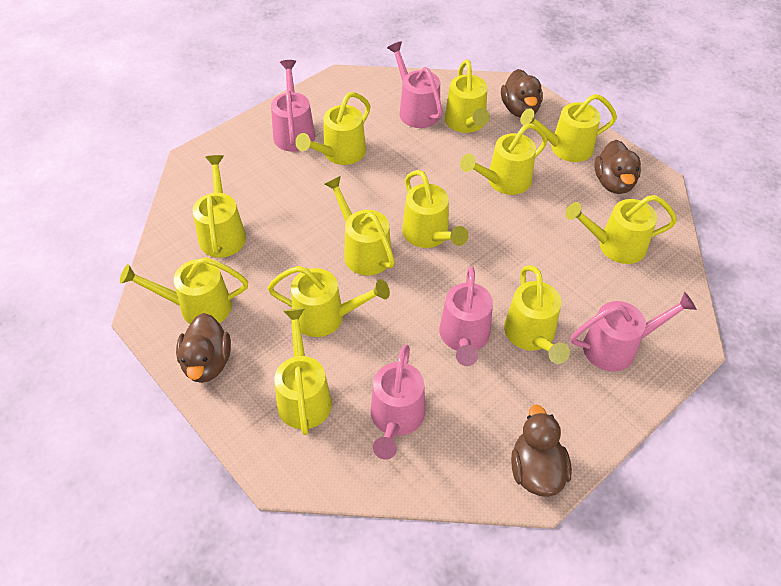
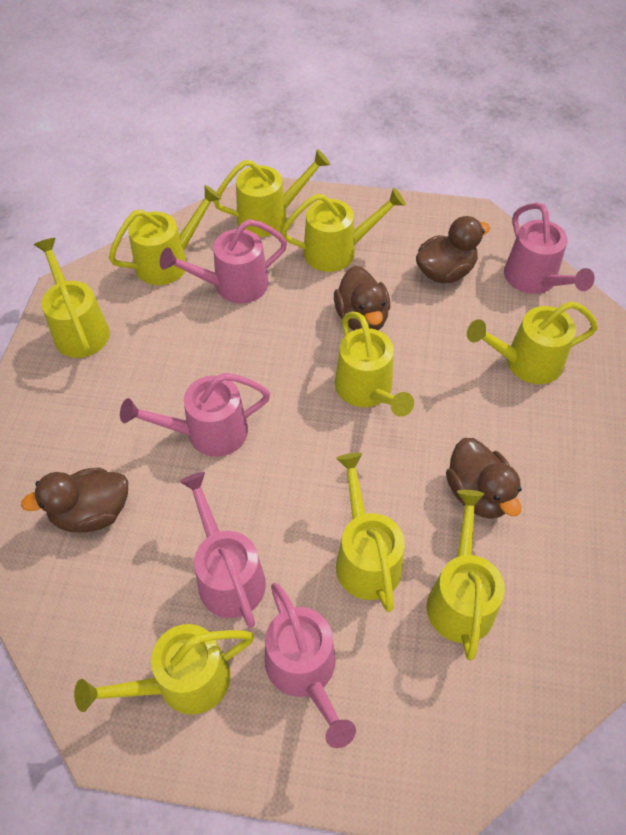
yellow watering can: 12 -> 9

